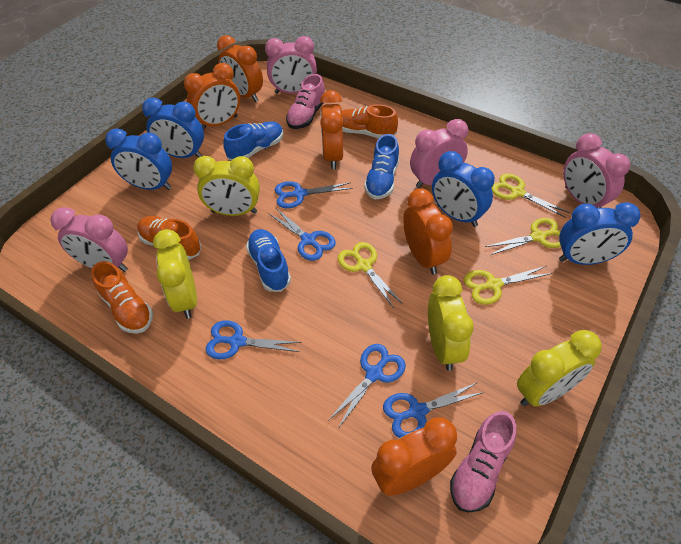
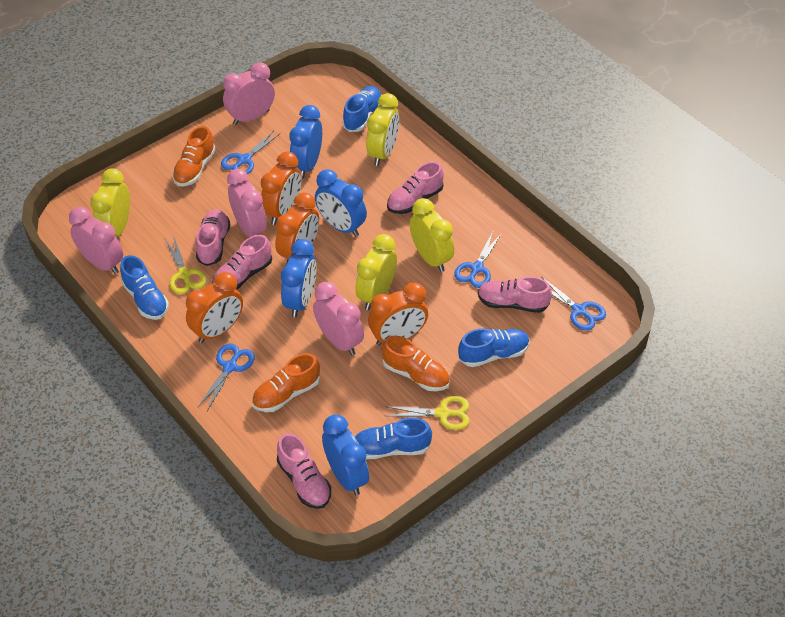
blue scissors: 5 -> 4
blue shoe: 3 -> 4
orange clock: 5 -> 4
pink shoe: 2 -> 5
yellow scissors: 4 -> 2

